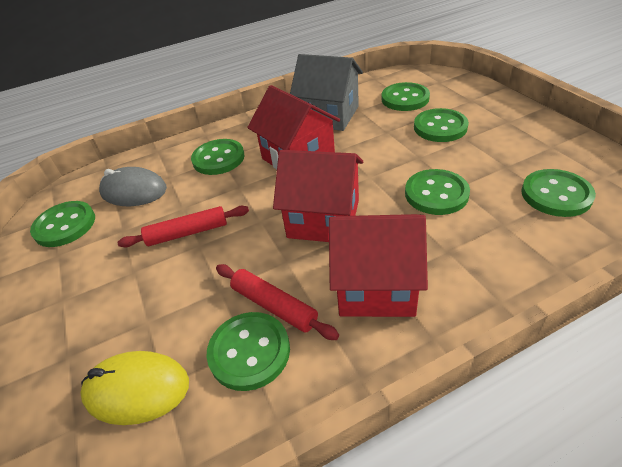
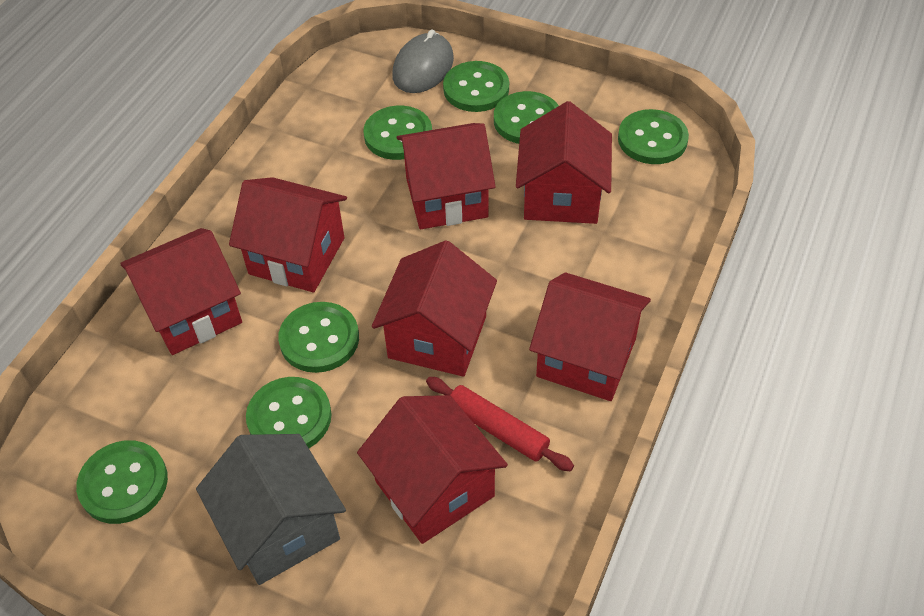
red house: 3 -> 7
red rolling pin: 2 -> 1
yellow mouse: 1 -> 0

